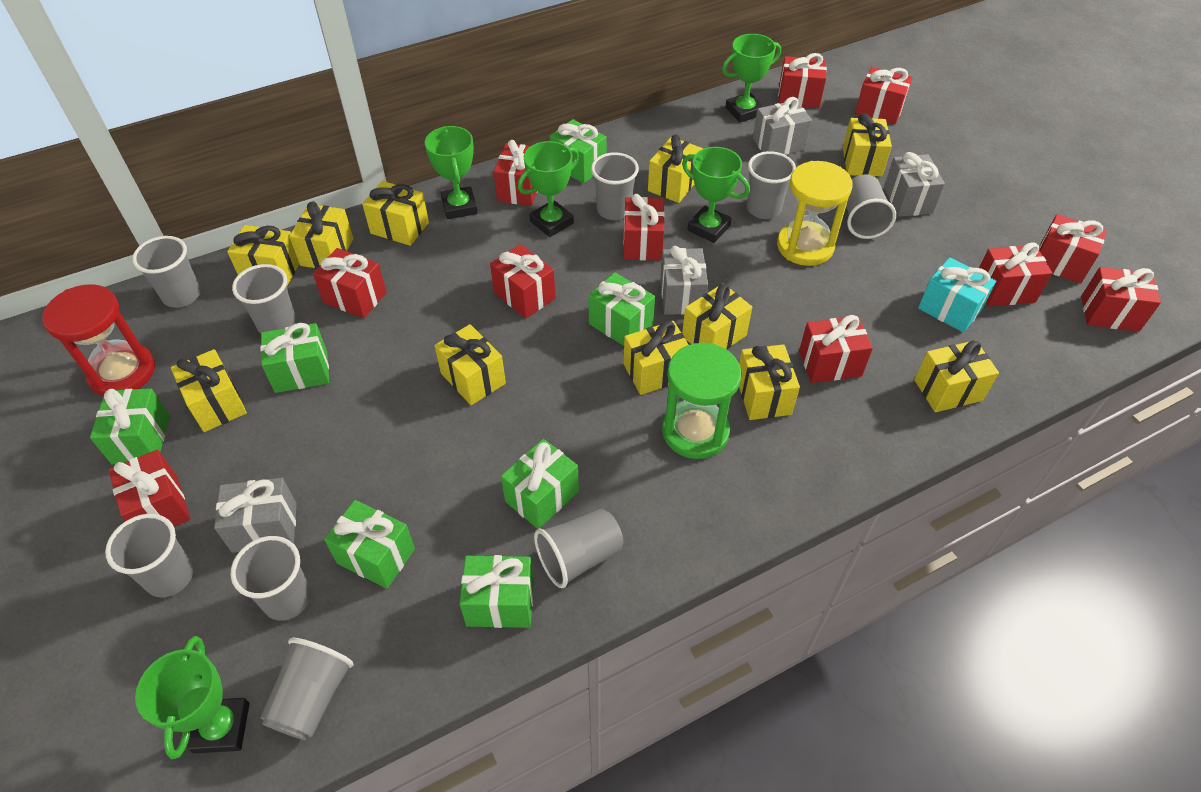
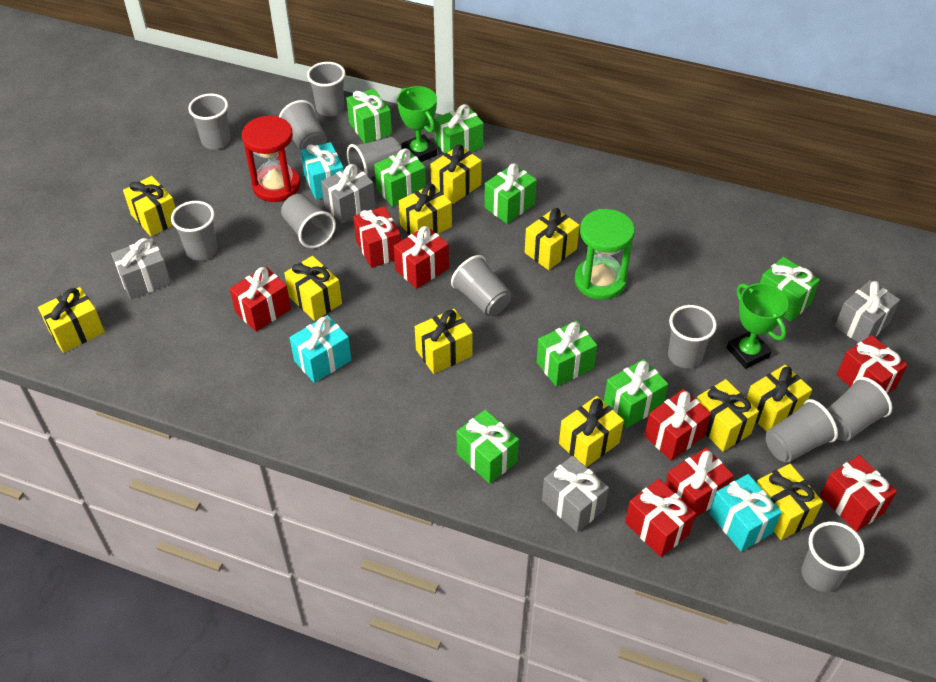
green gift: 7 -> 8
green trophy: 5 -> 2
grey cup: 9 -> 11
red gift: 11 -> 8
turquoise gift: 1 -> 3
yellow hourglass: 1 -> 0

